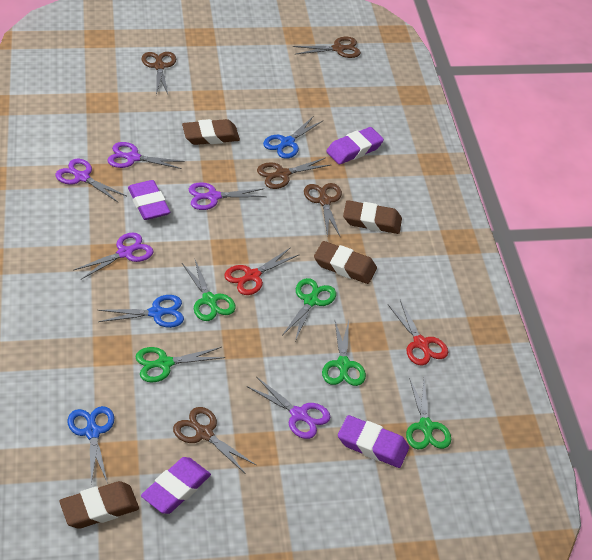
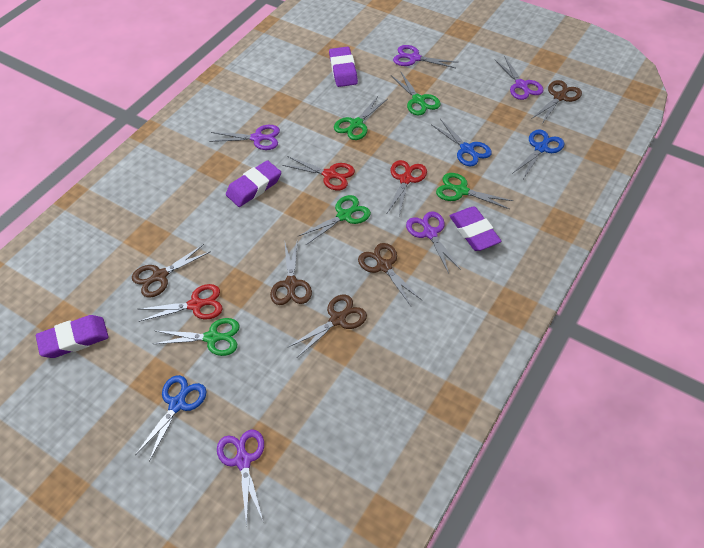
brown eraser: 4 -> 0
red scissors: 2 -> 3

